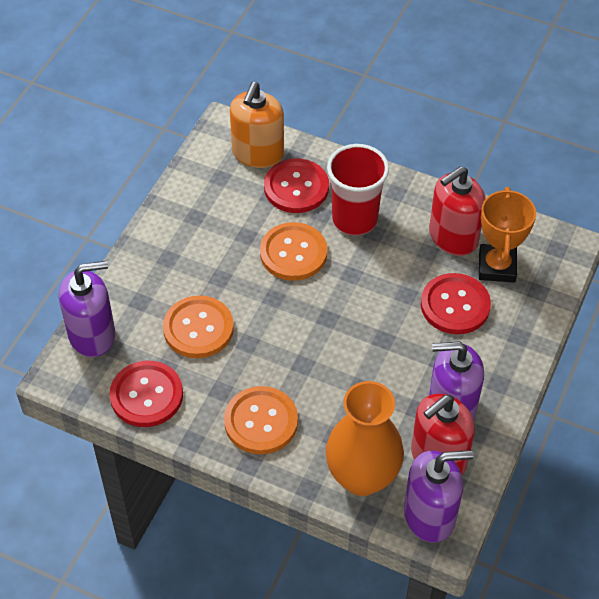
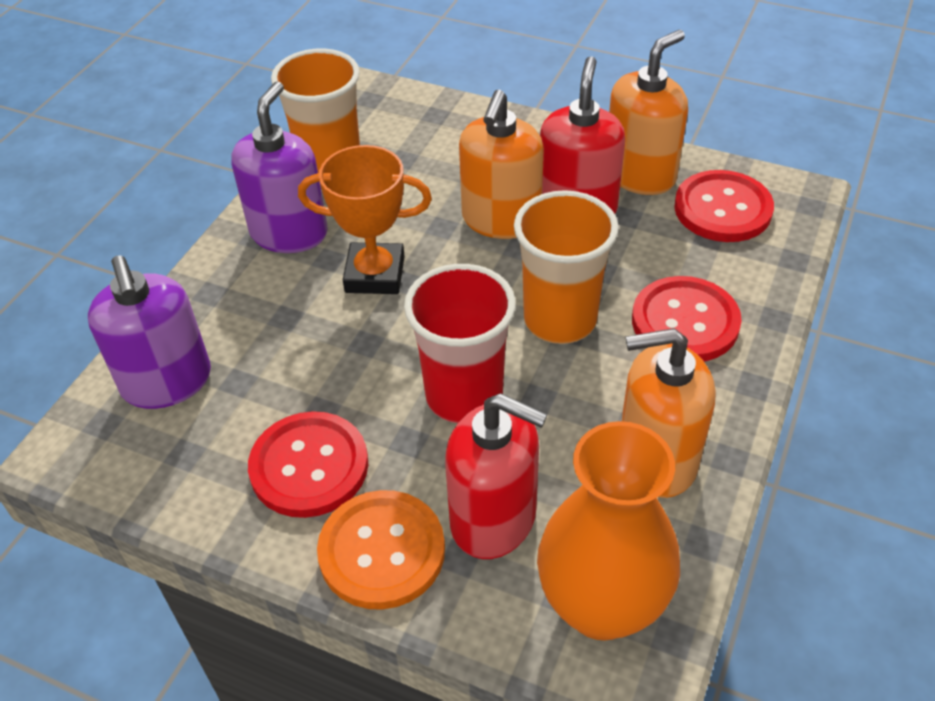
orange button: 3 -> 1
orange cup: 0 -> 2
orange soap dispenser: 1 -> 3
purple soap dispenser: 3 -> 2

